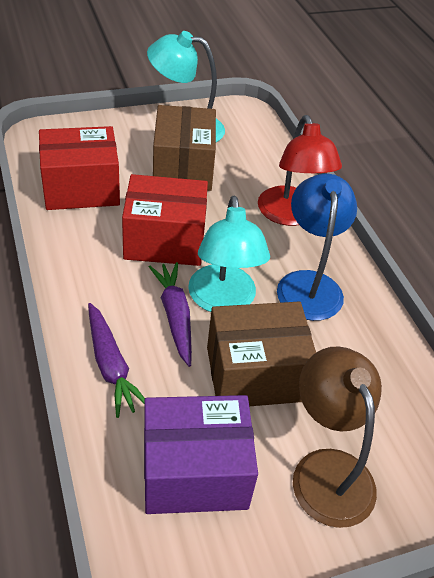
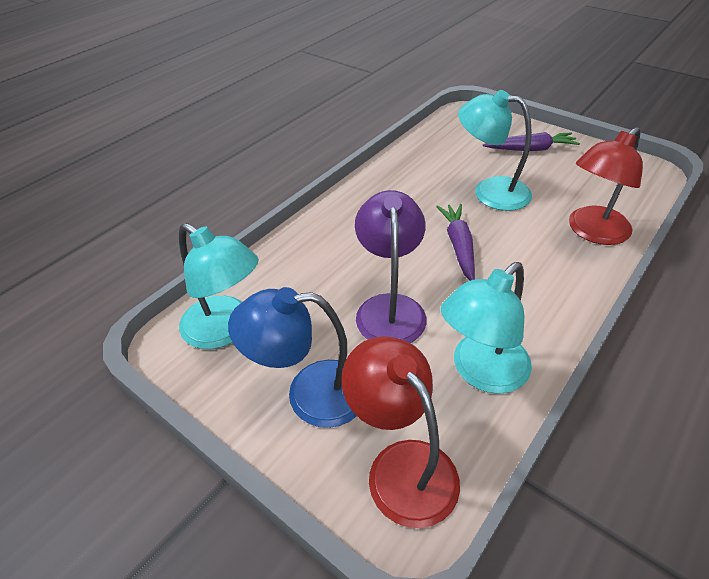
brown box: 2 -> 0
brown lamp: 1 -> 0
purple box: 1 -> 0
purple lamp: 0 -> 1
red box: 2 -> 0
red lamp: 1 -> 2
turquoise lamp: 2 -> 3

